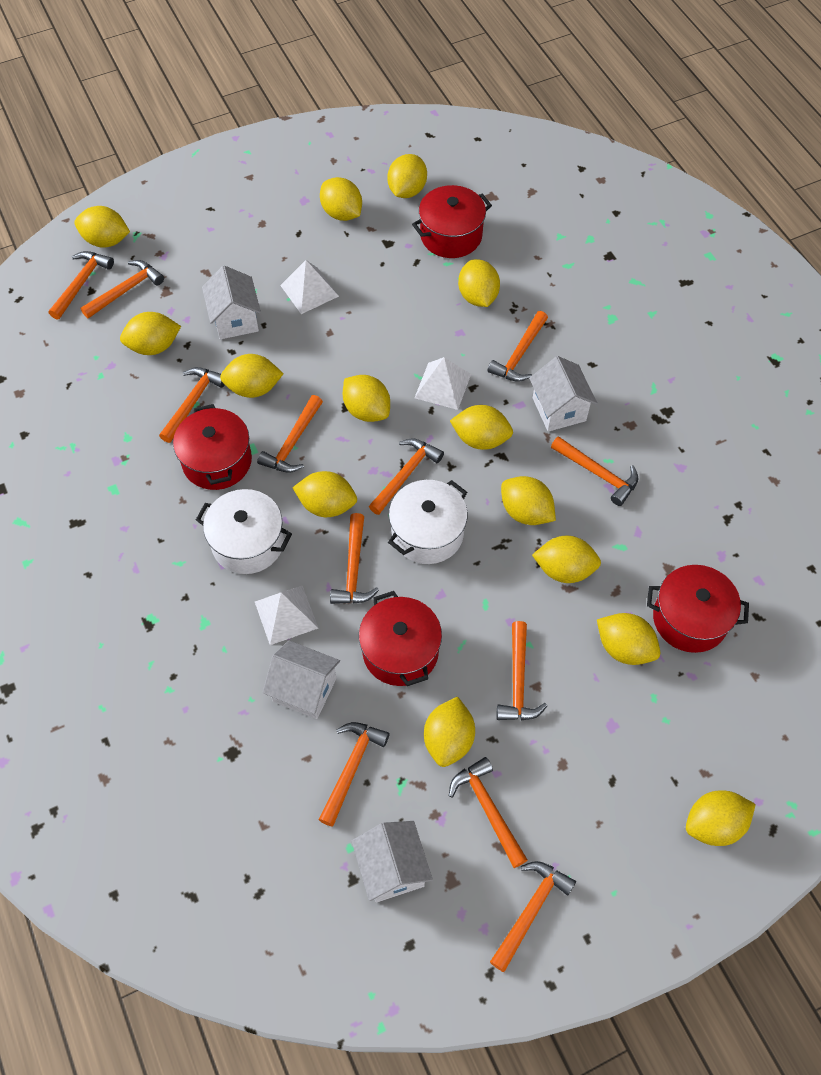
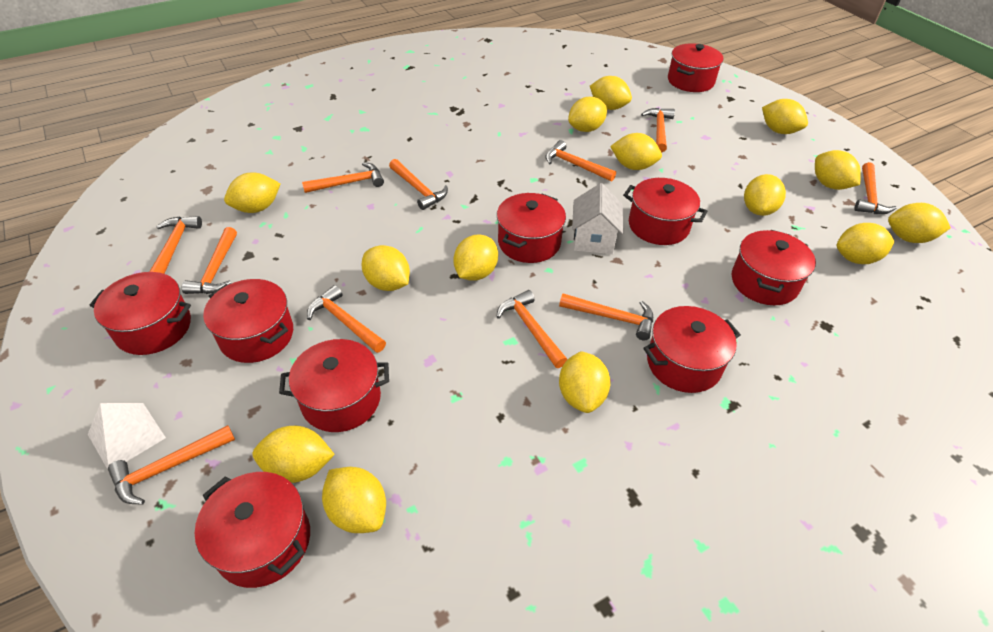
orange hammer: 12 -> 11
red pot: 4 -> 9
white house: 4 -> 1
white pot: 2 -> 0
white pyramid: 3 -> 1

